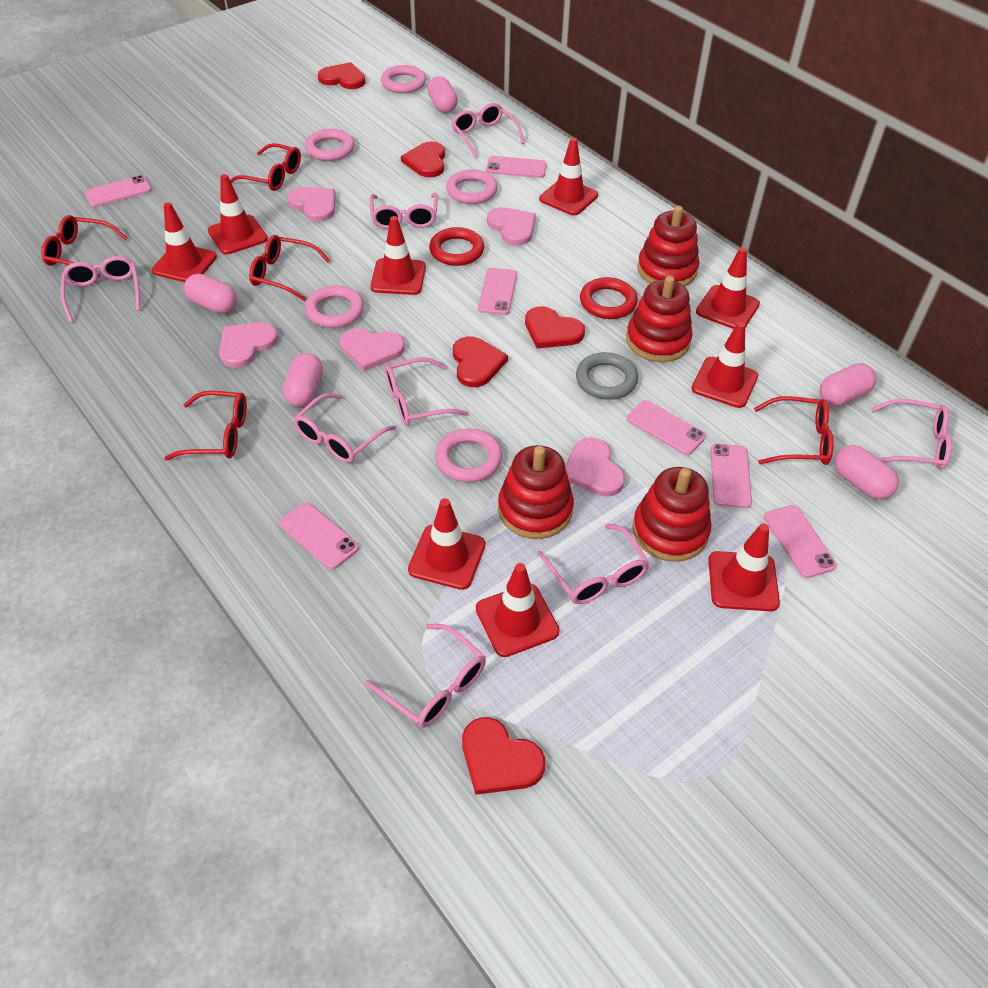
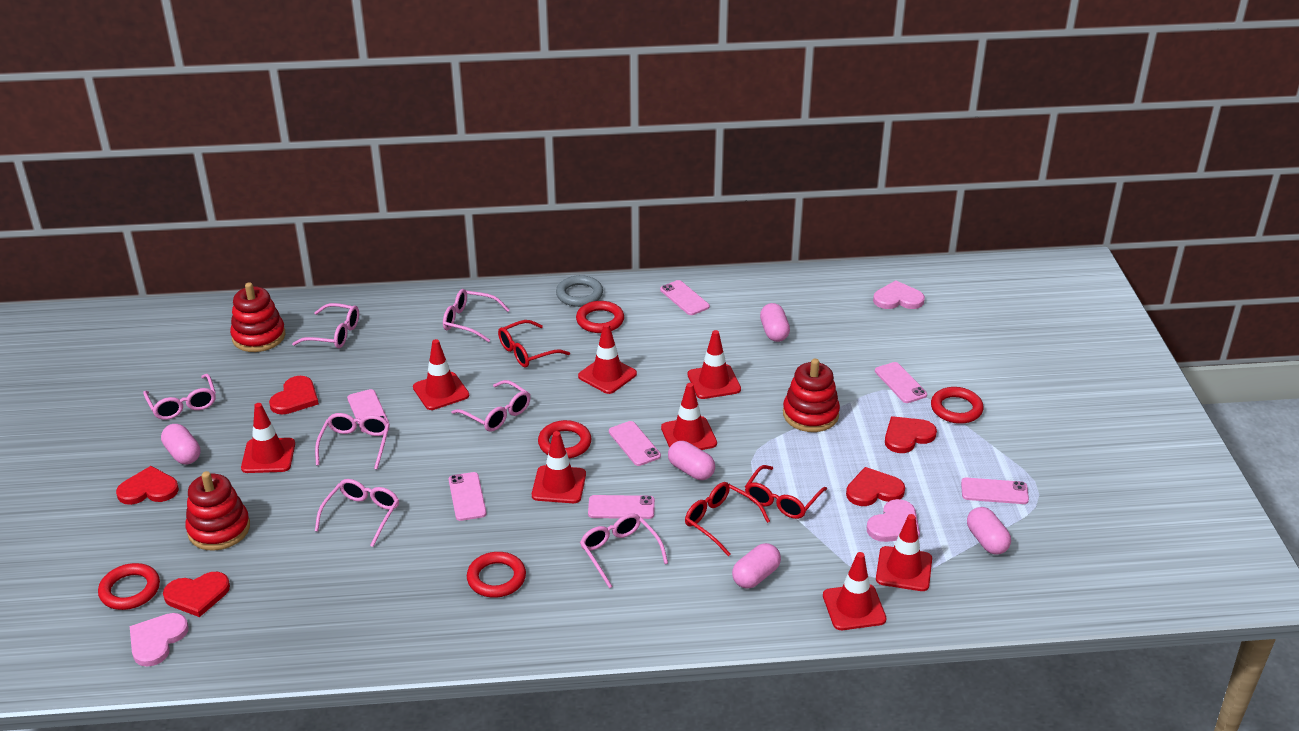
pink glasses: 8 -> 7
pink heart: 5 -> 3
pink ring: 5 -> 0
red glasses: 5 -> 3
red ring: 2 -> 5
red stacking toy: 4 -> 3
red traffic cone: 9 -> 8

